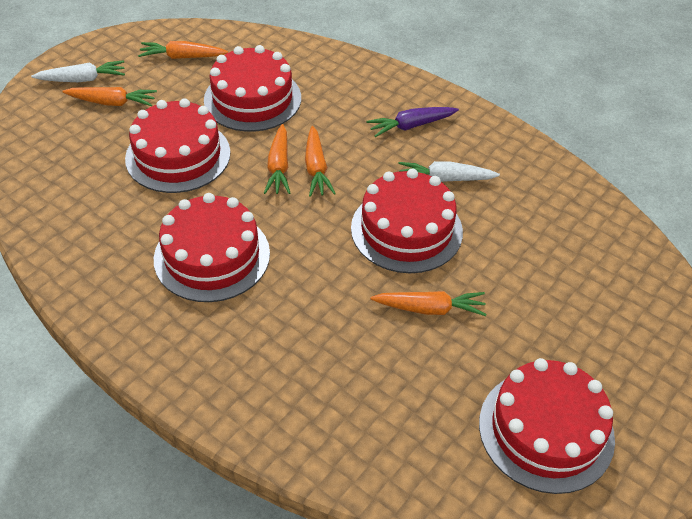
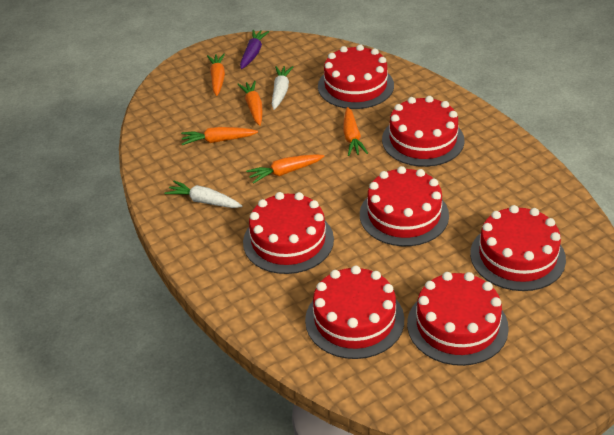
red cake: 5 -> 7

